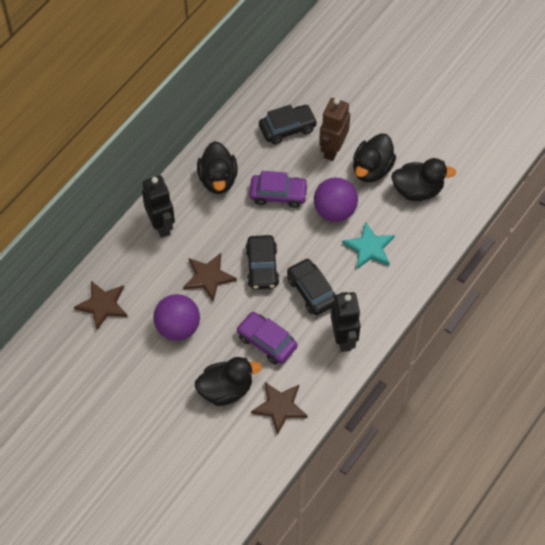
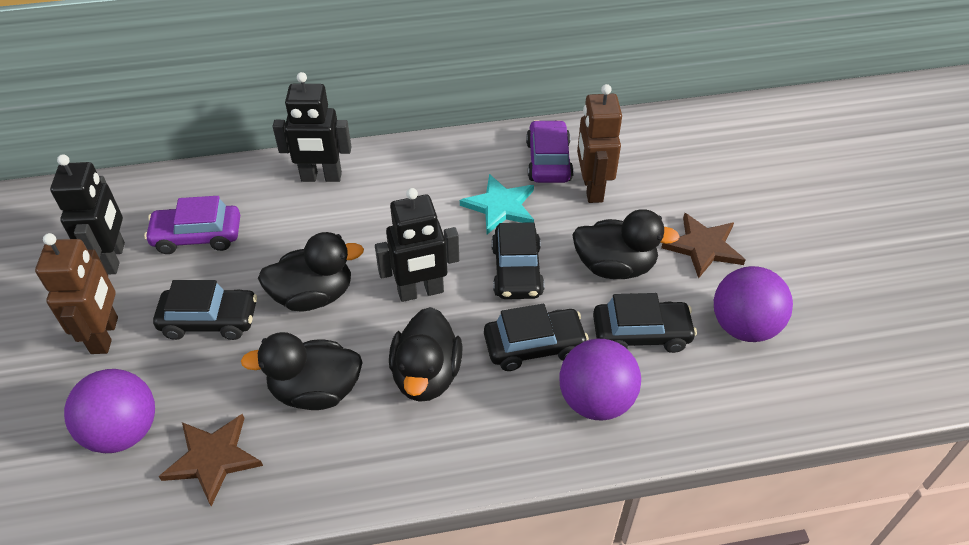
black car: 3 -> 4
black robot: 2 -> 3
brown robot: 1 -> 2
brown star: 3 -> 2
purple ball: 2 -> 3

